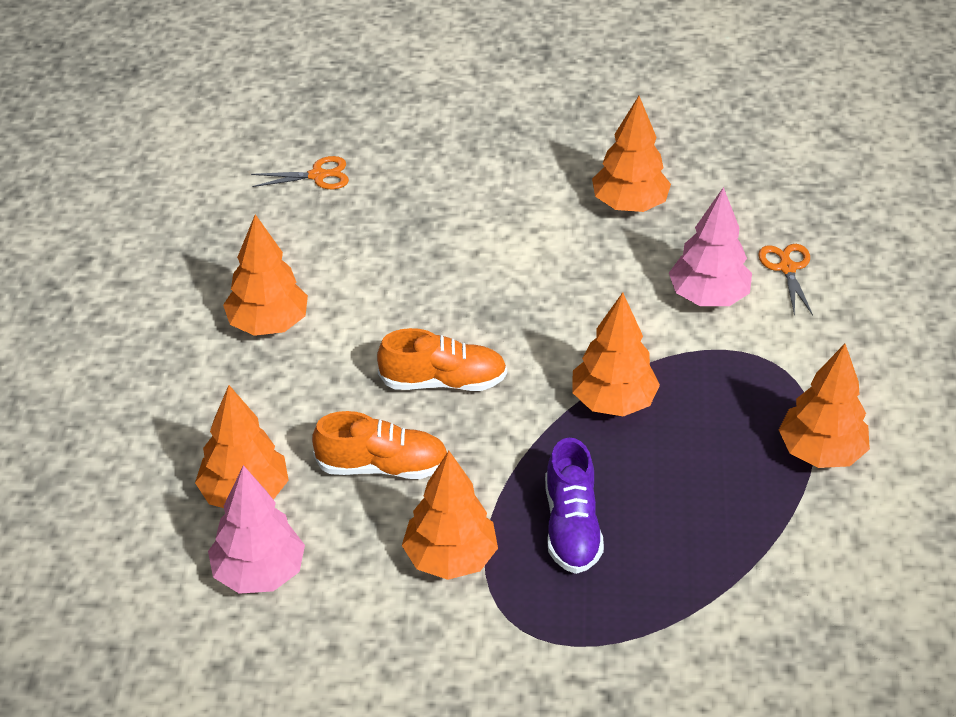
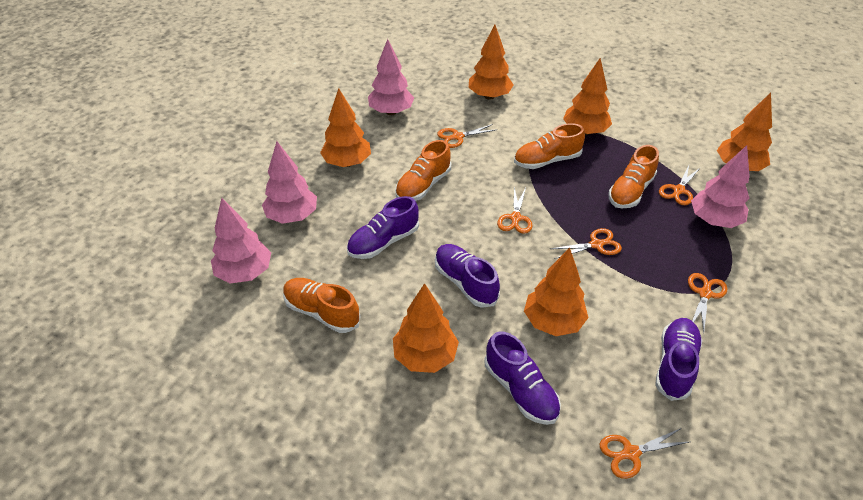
orange scissors: 2 -> 6
orange shoe: 2 -> 4
pink tree: 2 -> 4
purple shoe: 1 -> 4

